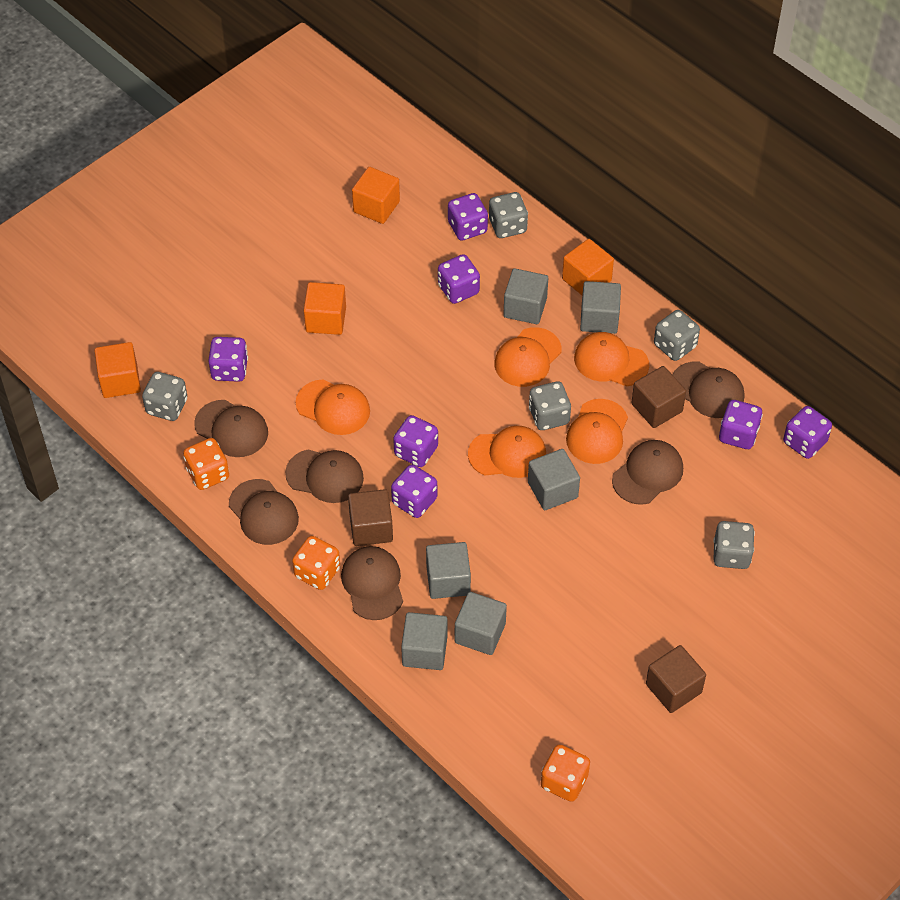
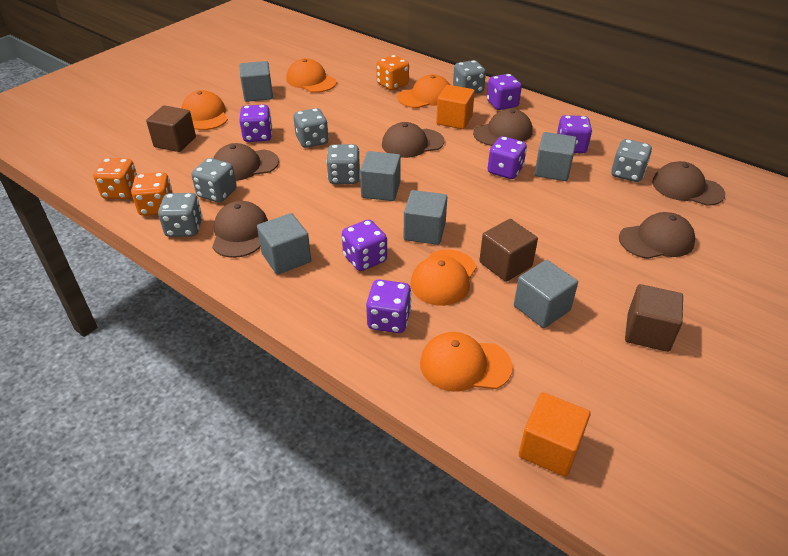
grey dice: 5 -> 6
orange cube: 4 -> 2
purple dice: 7 -> 6

